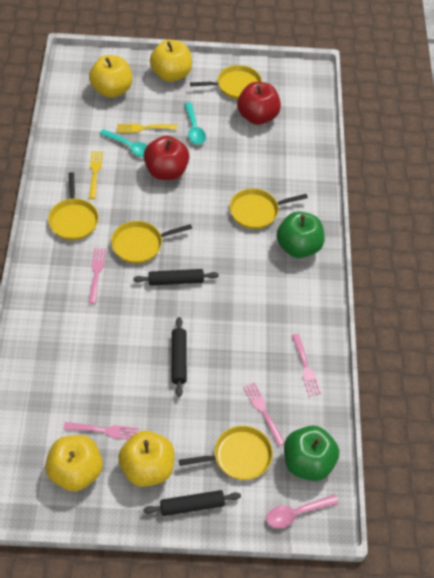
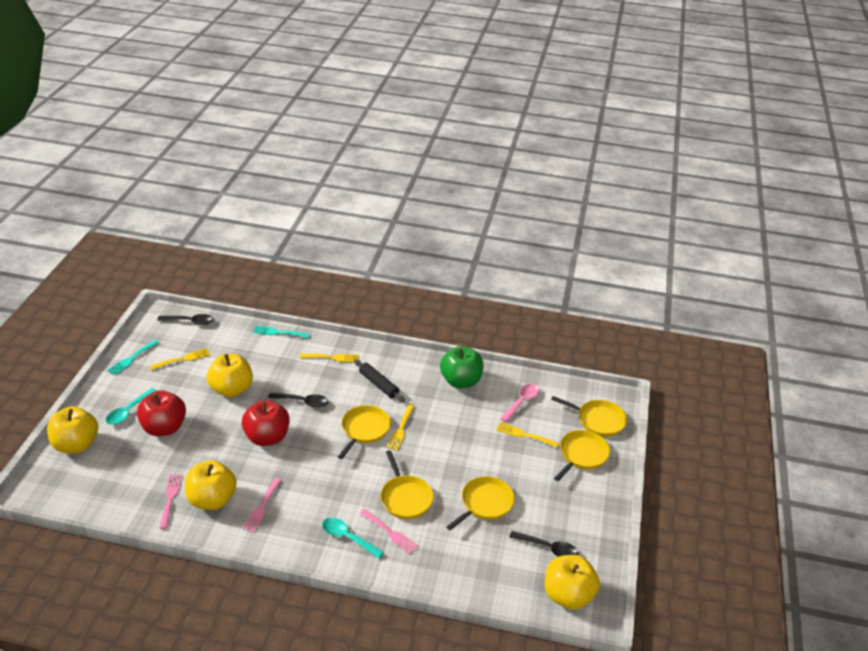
black rolling pin: 3 -> 1
black spoon: 0 -> 3
green apple: 2 -> 1
pink fork: 4 -> 3
turquoise fork: 0 -> 2
yellow fork: 2 -> 4

